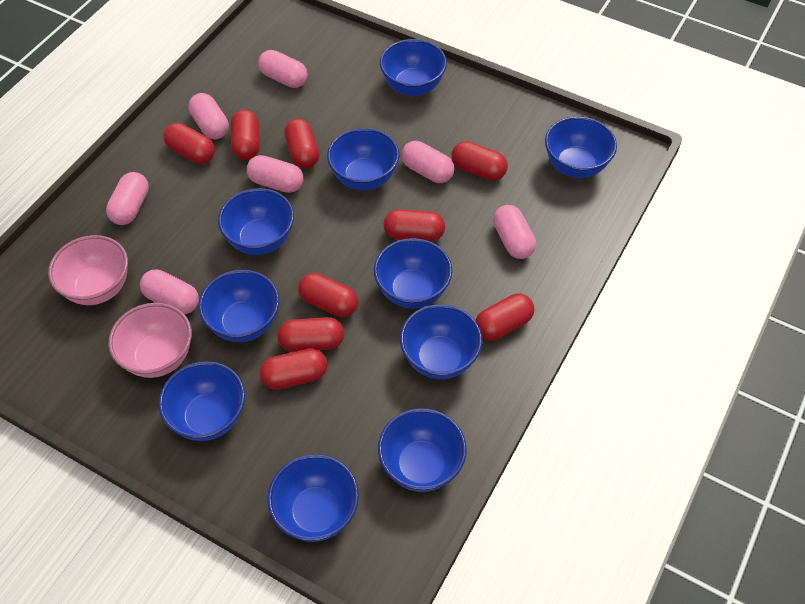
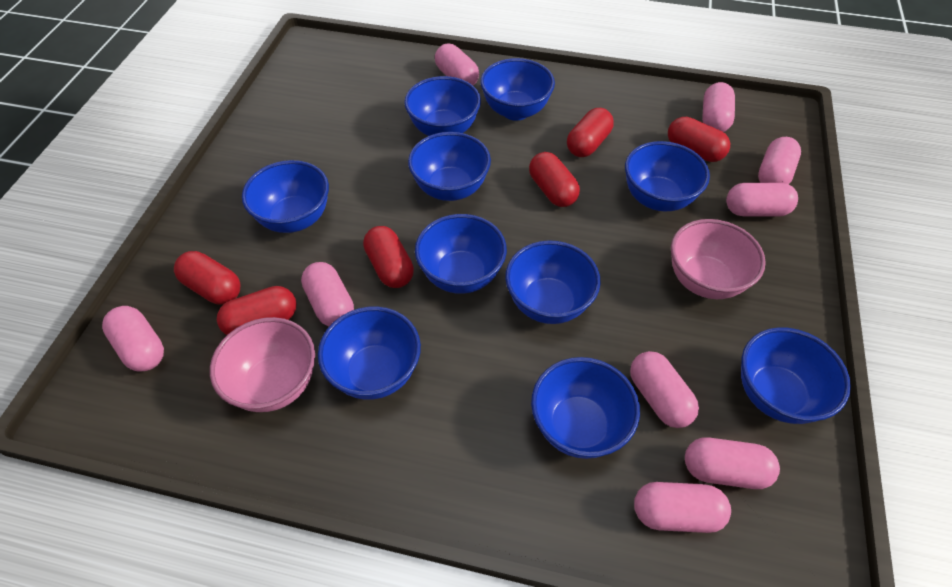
pink capsule: 7 -> 9
red capsule: 9 -> 6

